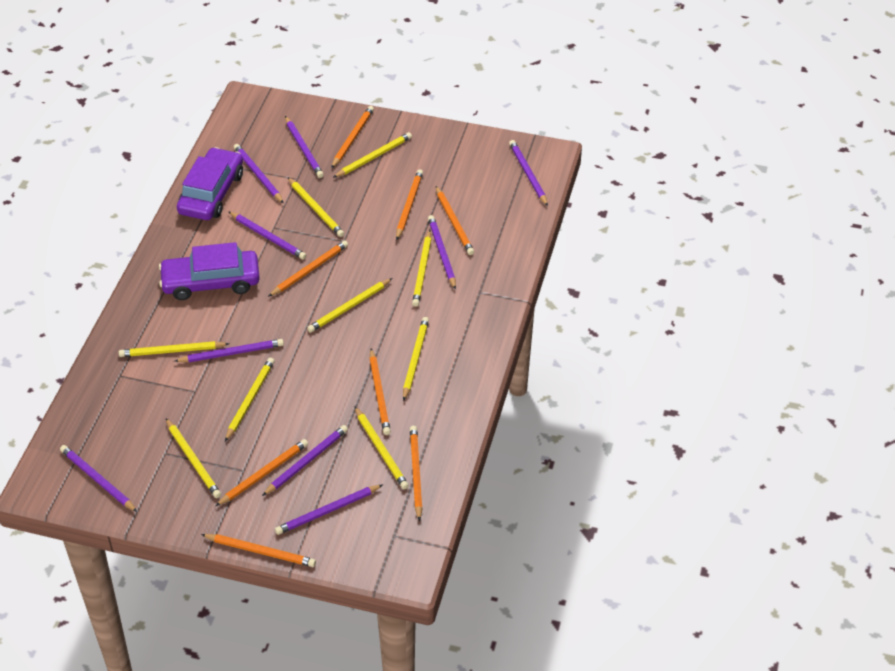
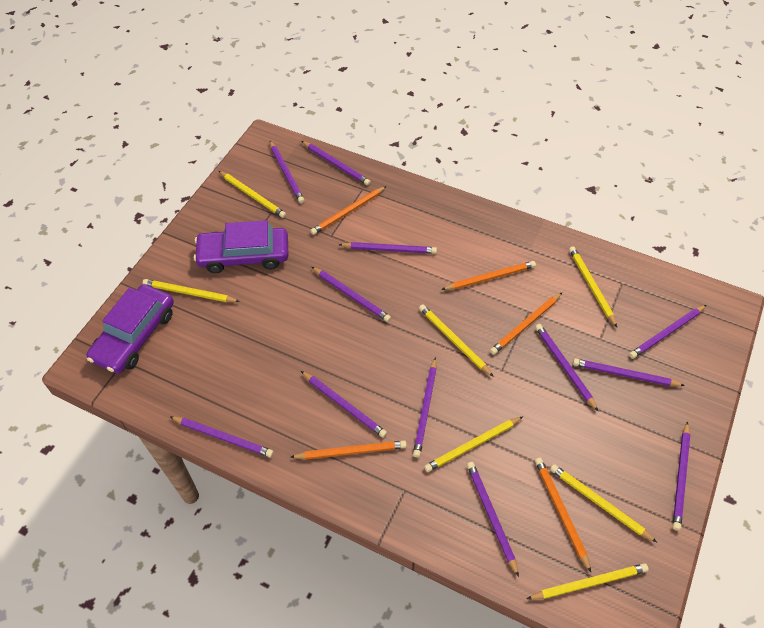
orange pencil: 8 -> 5
purple pencil: 9 -> 12
yellow pencil: 9 -> 7

